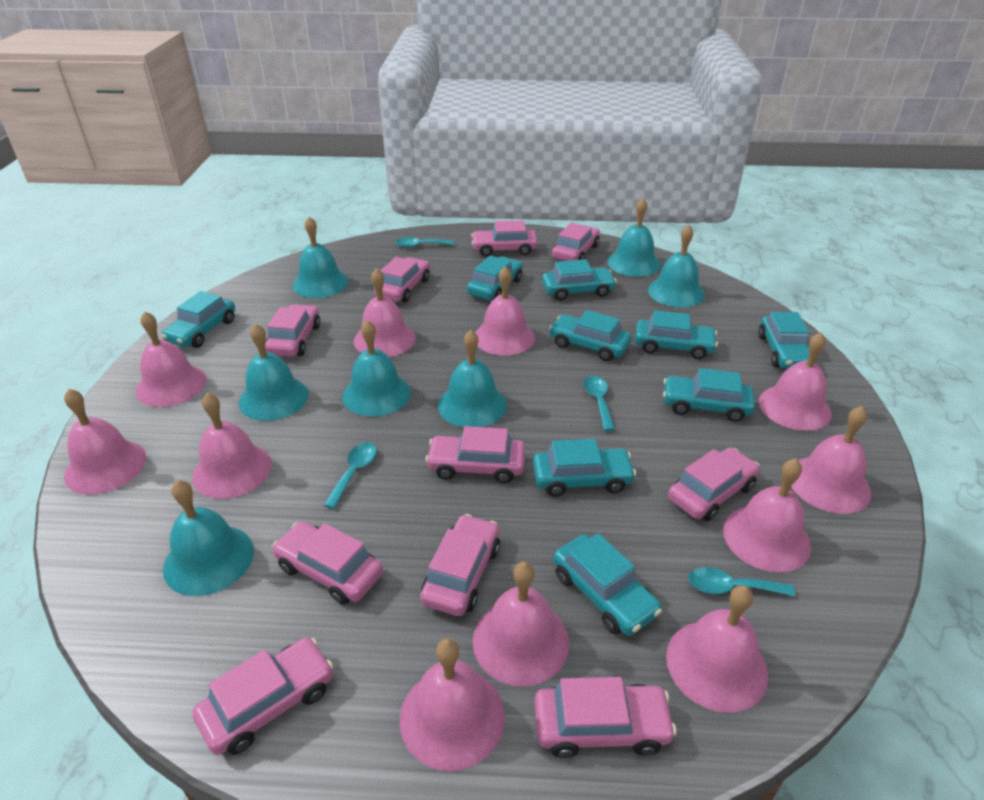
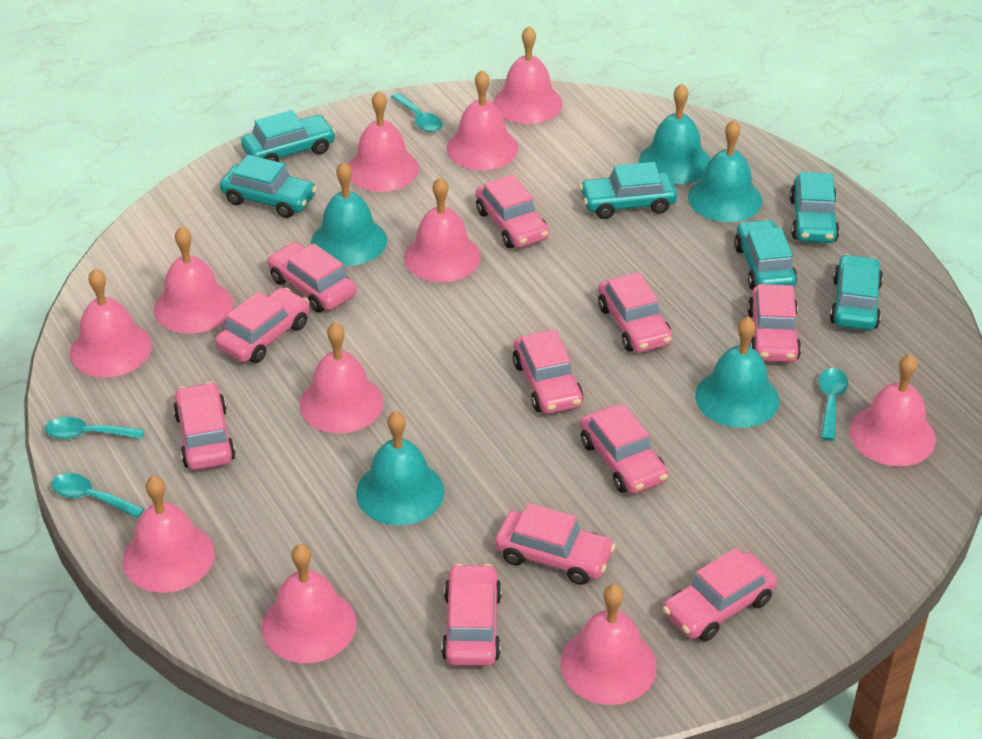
pink car: 10 -> 11
turquoise bell: 7 -> 5
turquoise car: 9 -> 6

